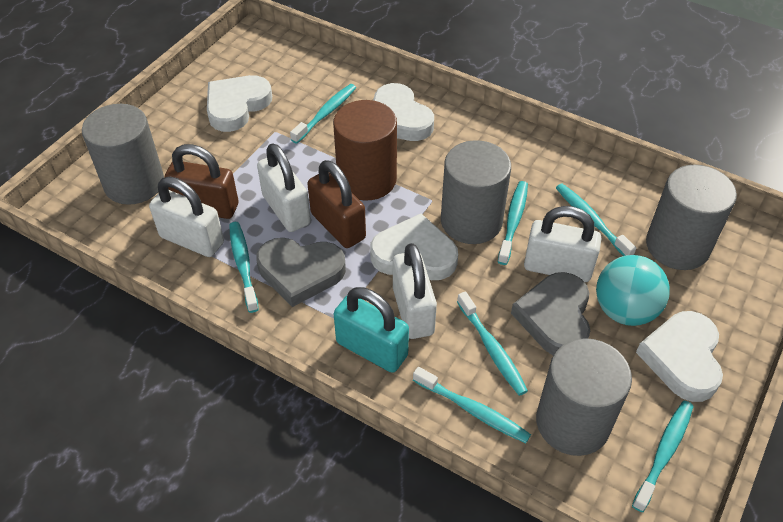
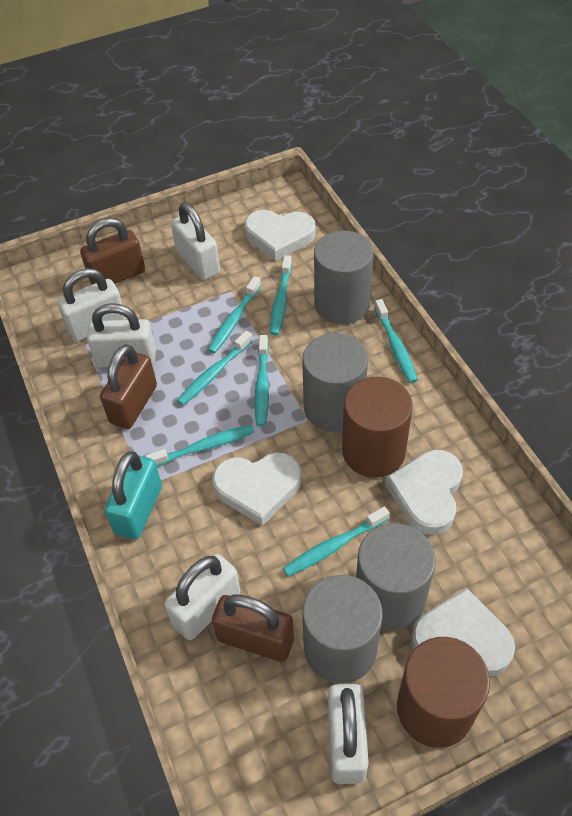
brown cylinder: 1 -> 2
brown padlock: 2 -> 3
grey heart: 2 -> 0
turquoise ball: 1 -> 0
white padlock: 4 -> 5

